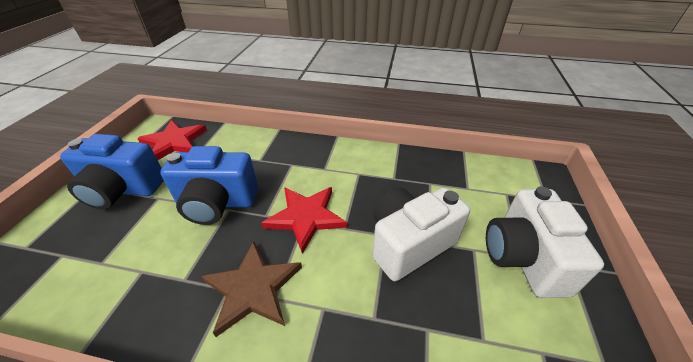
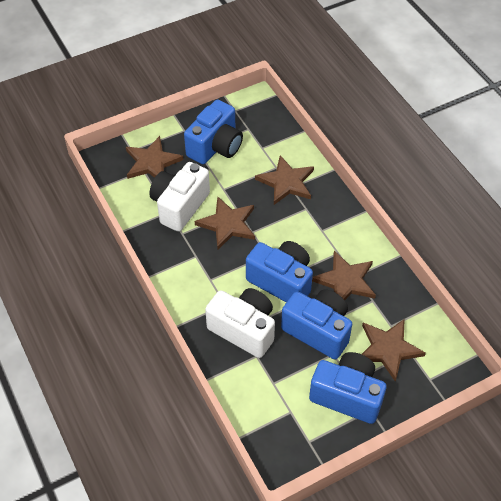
blue camera: 2 -> 4
brown star: 1 -> 5
red star: 2 -> 0

